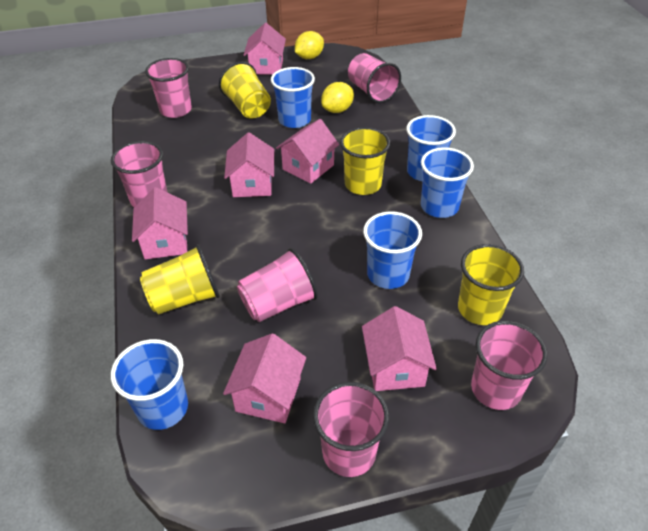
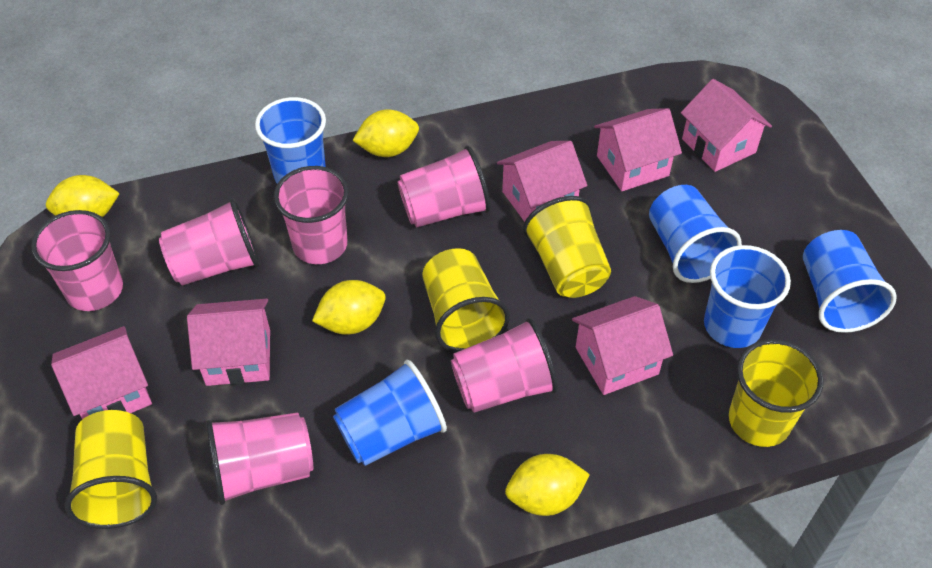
yellow lemon: 2 -> 4

